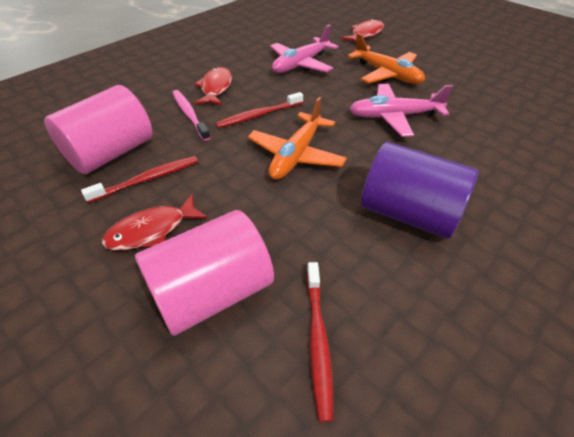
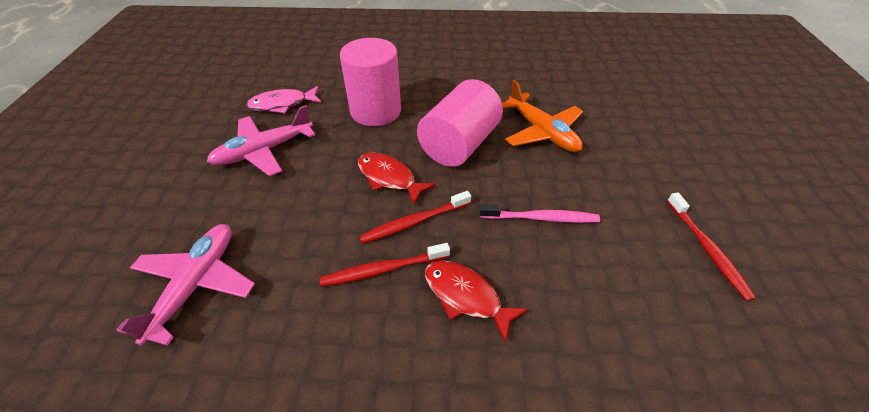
orange plane: 2 -> 1
pink fish: 0 -> 1
purple cylinder: 1 -> 0
red fish: 3 -> 2

